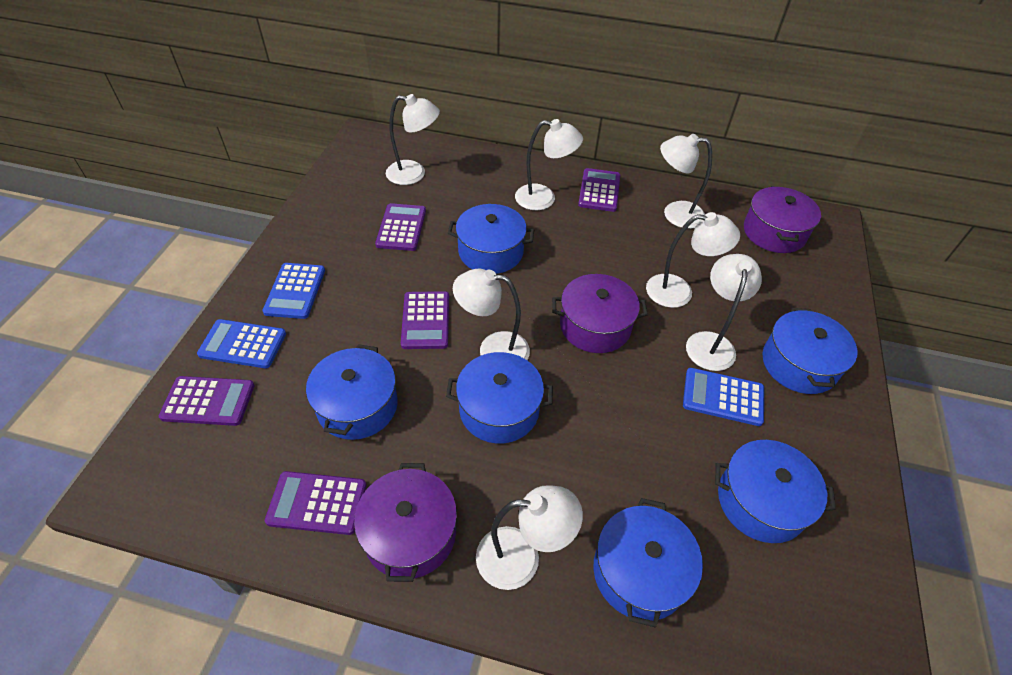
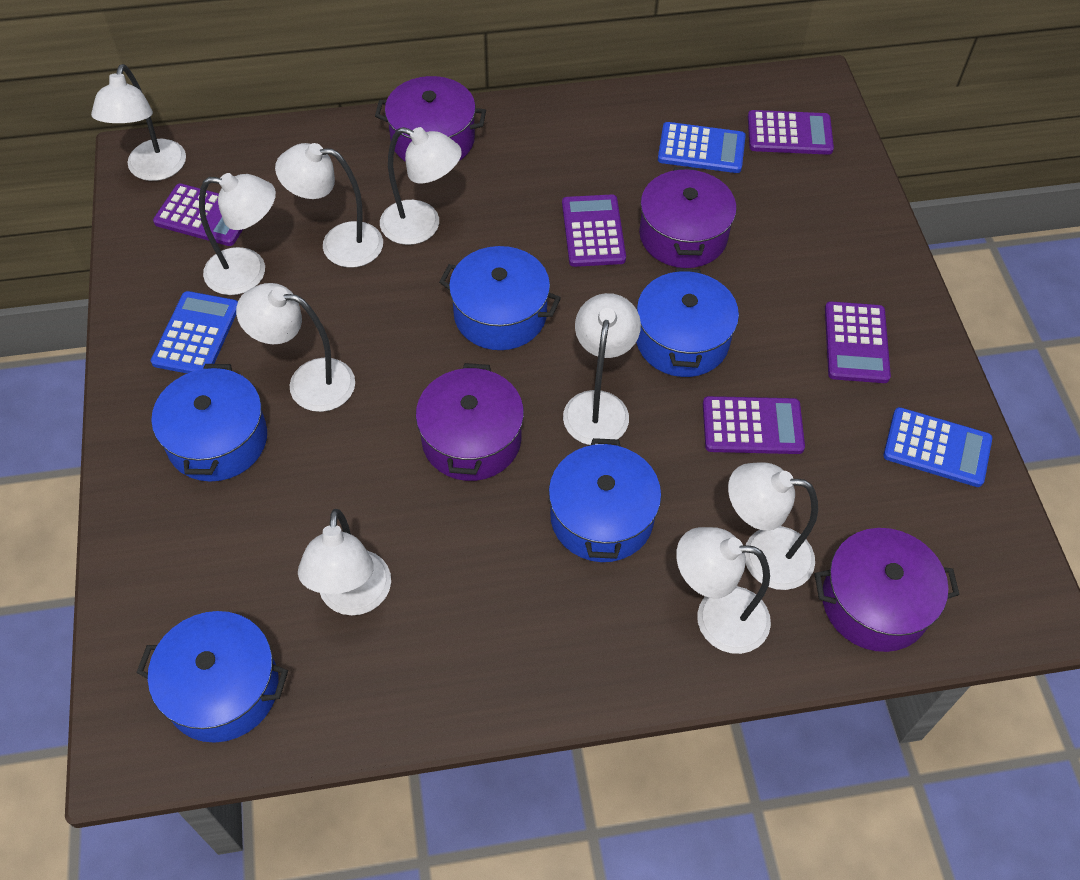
blue pot: 6 -> 5
purple pot: 3 -> 4
white lamp: 7 -> 9

